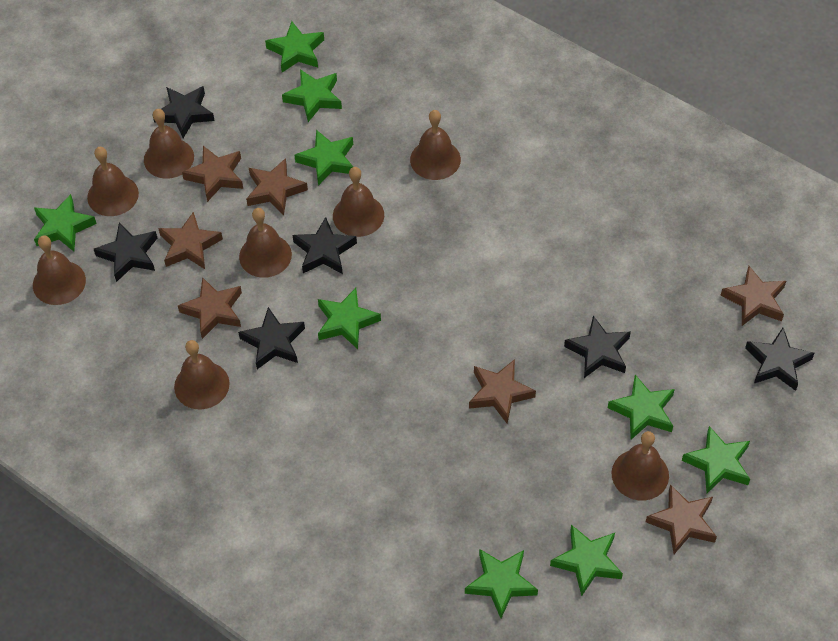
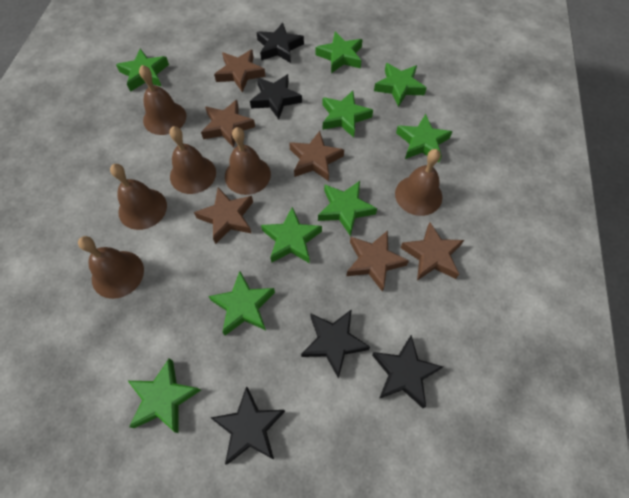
black star: 6 -> 5
brown bell: 8 -> 6
brown star: 7 -> 6

